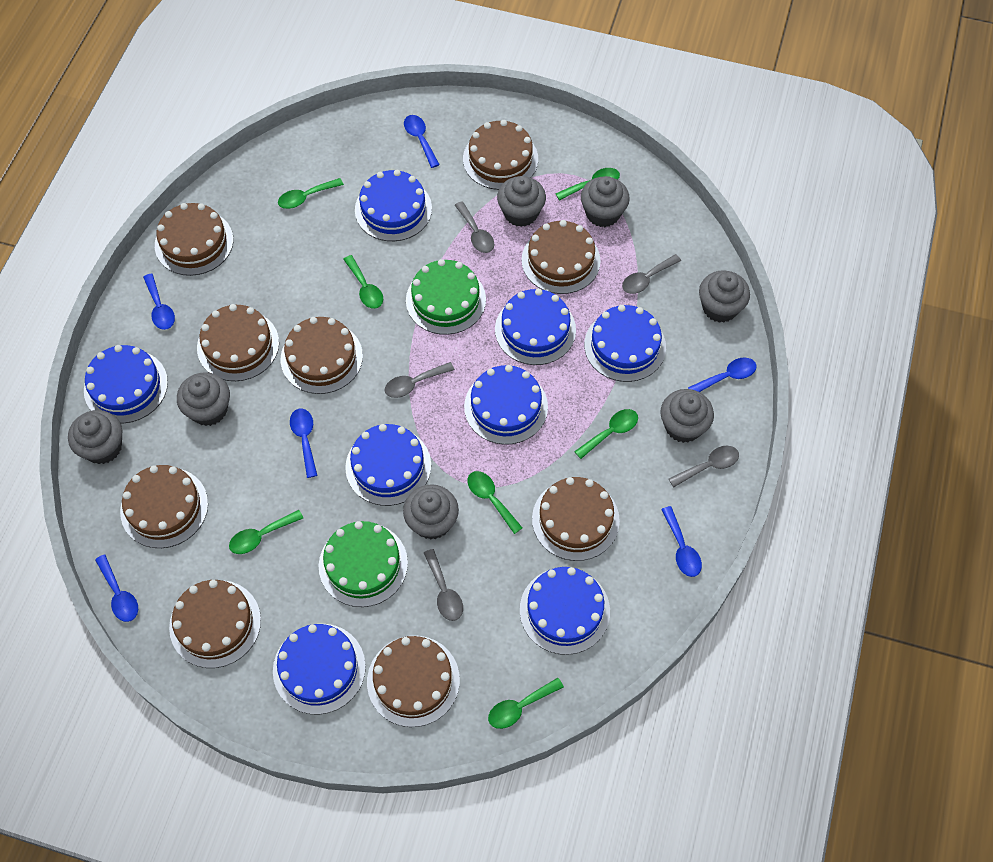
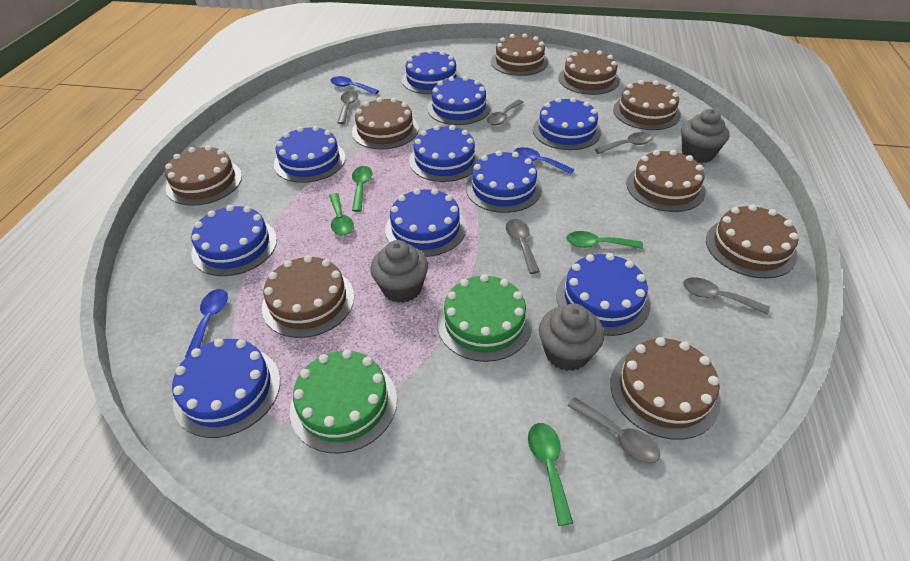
blue cake: 8 -> 10
blue spoon: 6 -> 3
green spoon: 7 -> 4
grey cupcake: 7 -> 3
grey spoon: 5 -> 6

